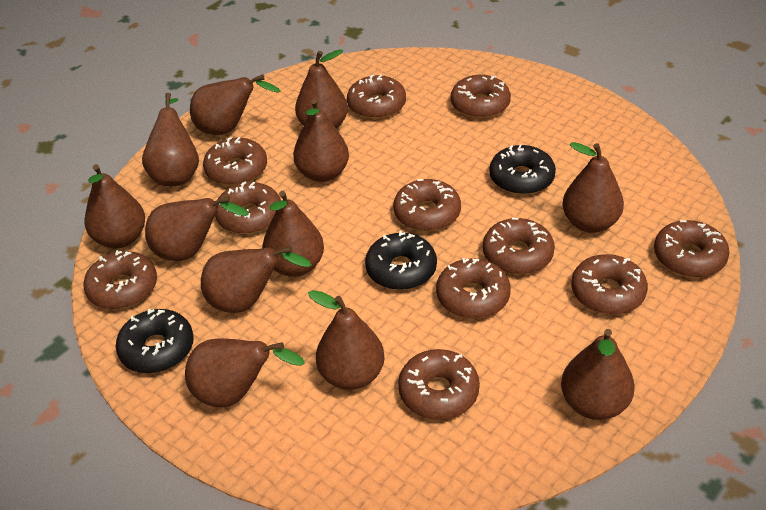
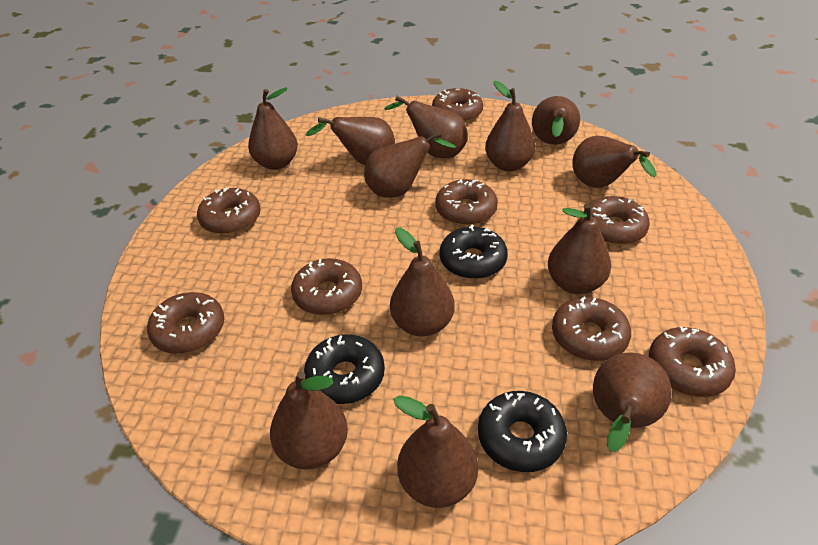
brown donut: 11 -> 8

